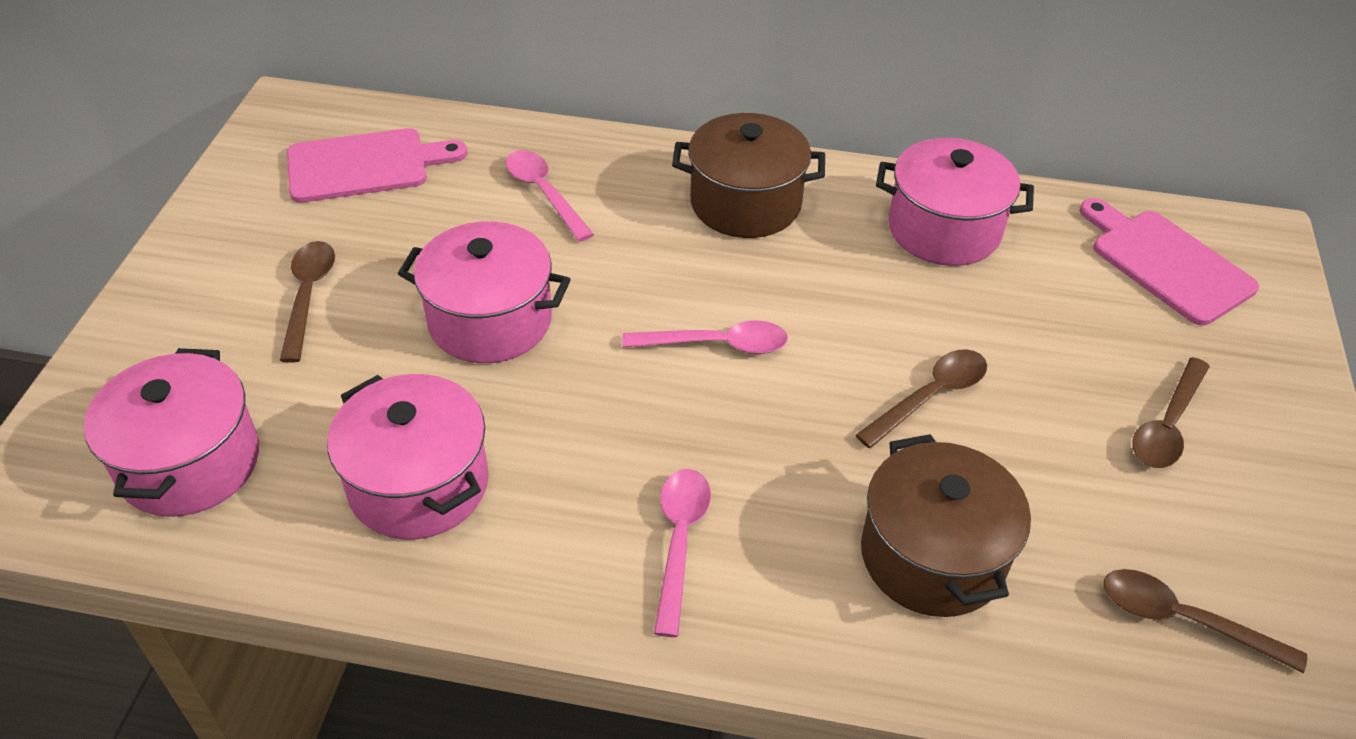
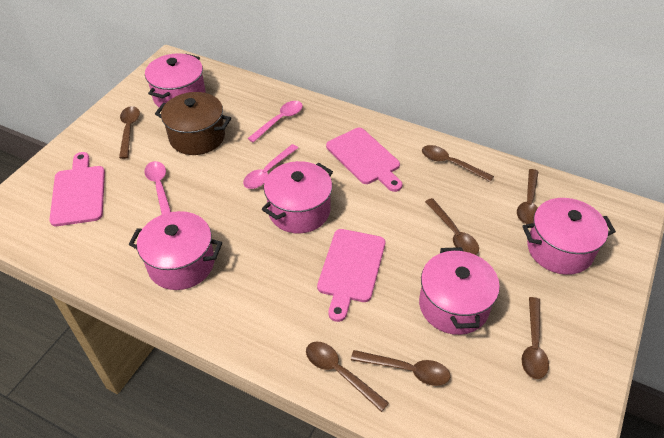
brown pot: 2 -> 1
brown spoon: 4 -> 7
pink cutting board: 2 -> 3
pink pot: 4 -> 5

